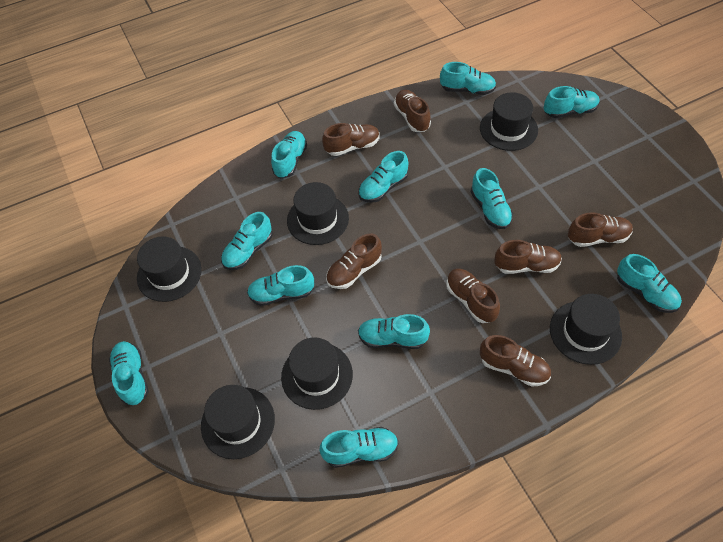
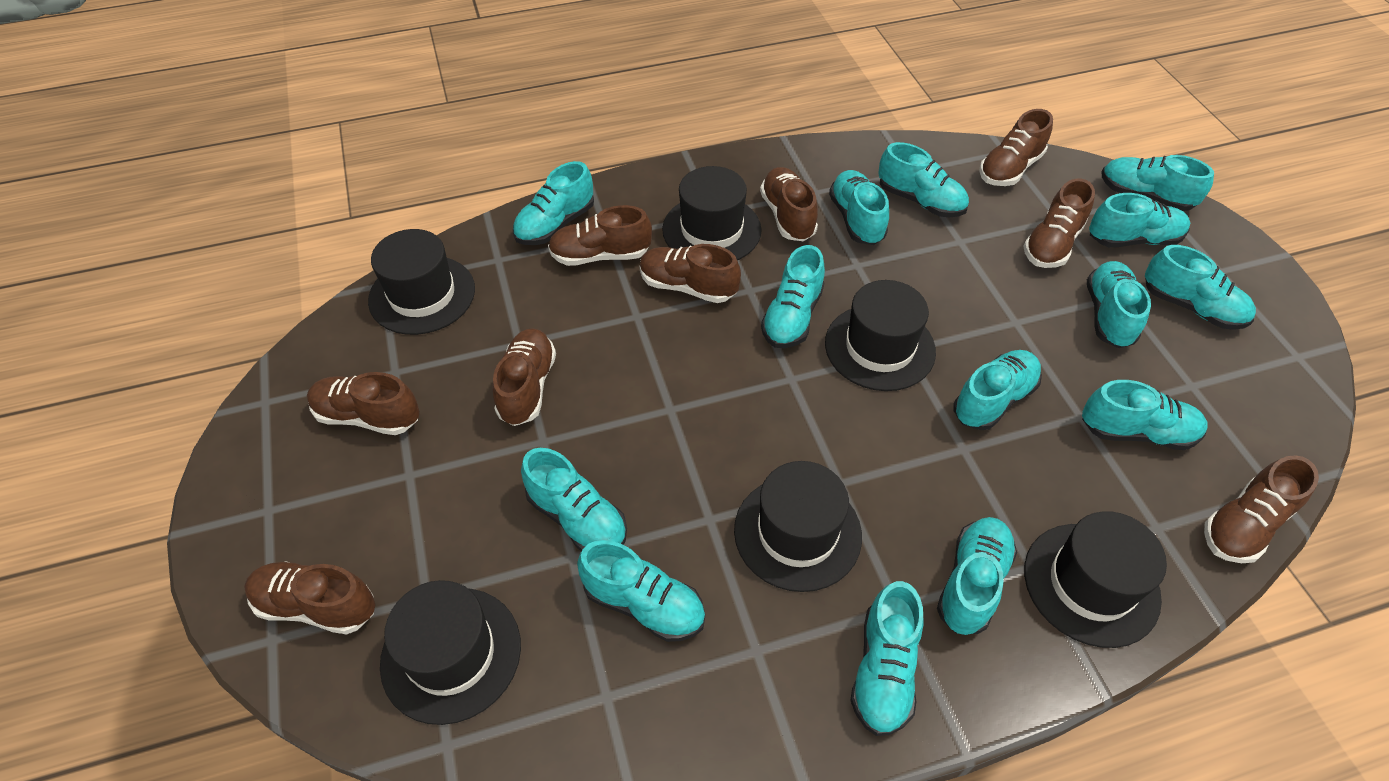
brown shoe: 7 -> 9
turquoise shoe: 11 -> 14

